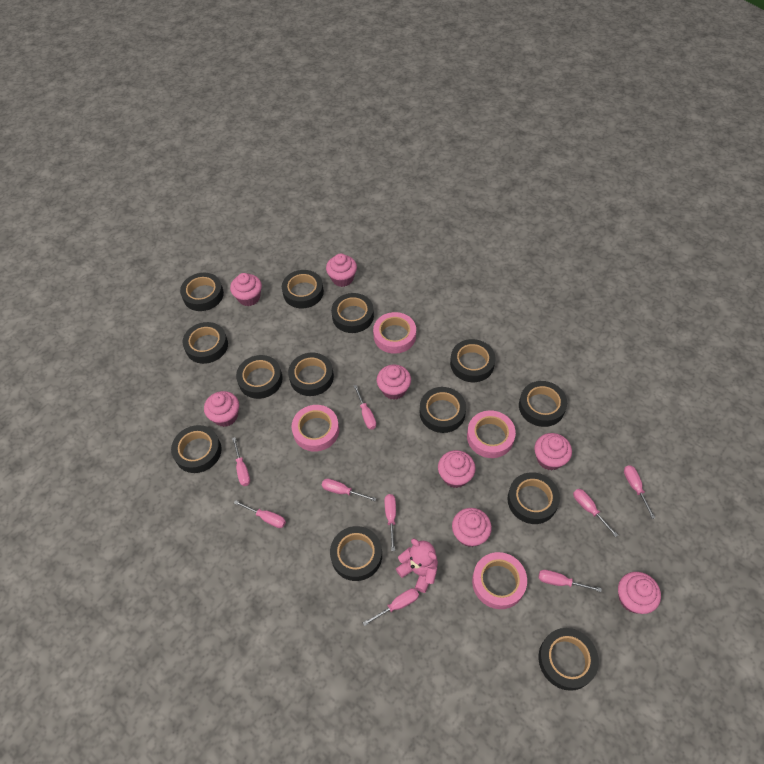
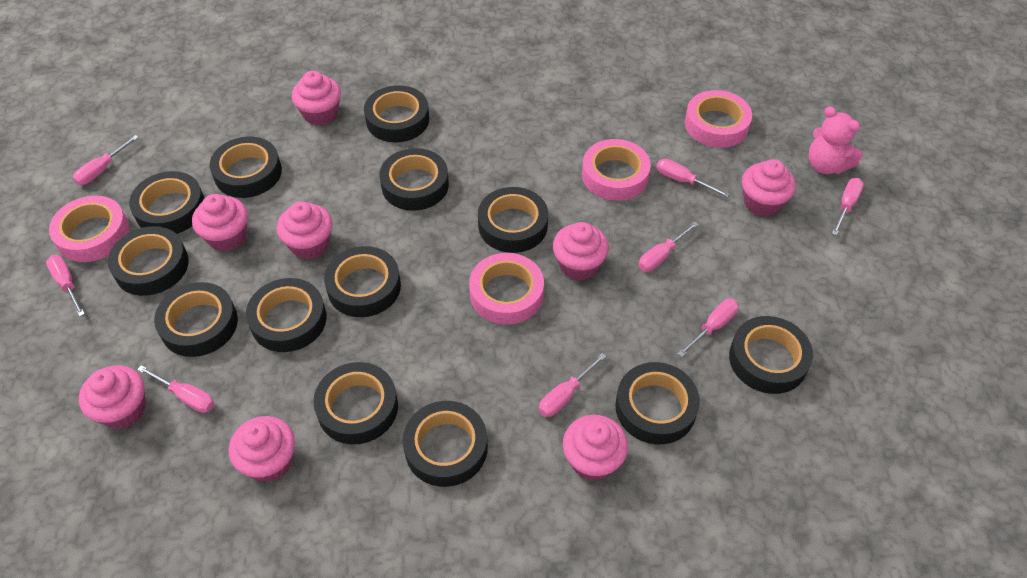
pink screwdriver: 9 -> 8

